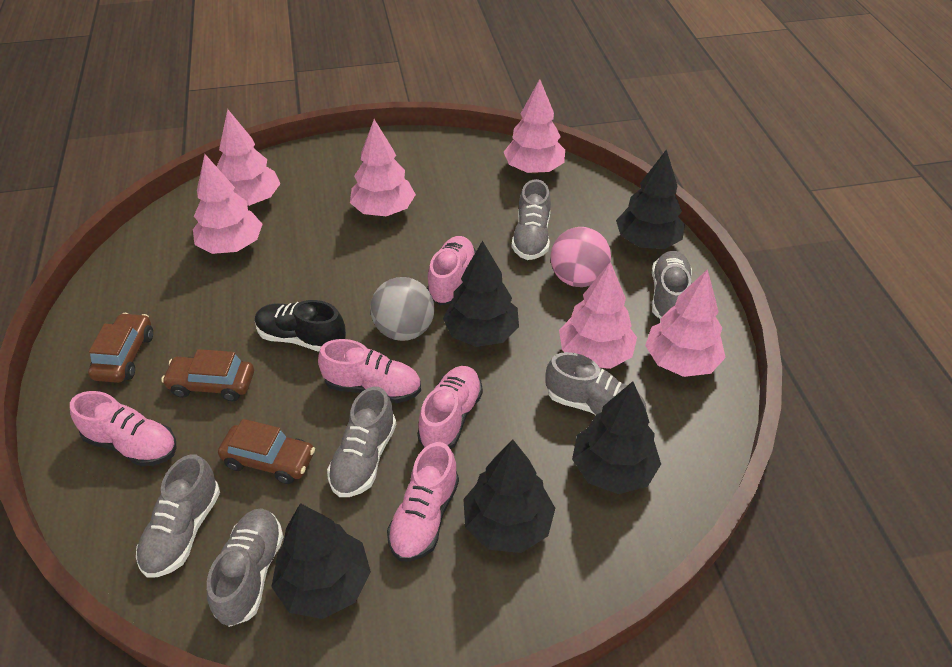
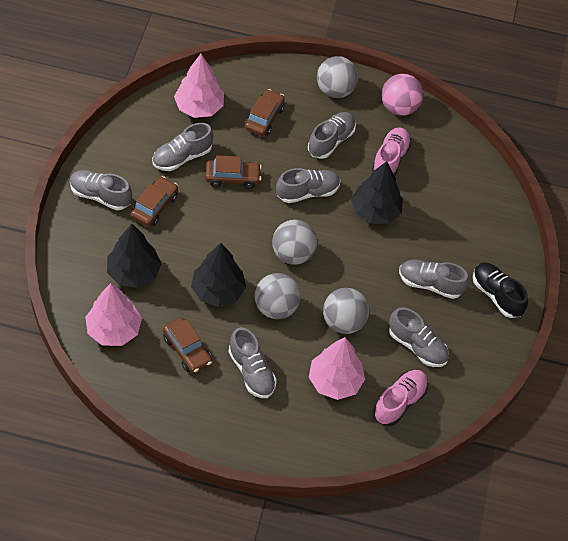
black tree: 5 -> 3
brown car: 3 -> 4
grey ball: 1 -> 4
grey shoe: 6 -> 7
pink shoe: 5 -> 2
pink tree: 6 -> 3

